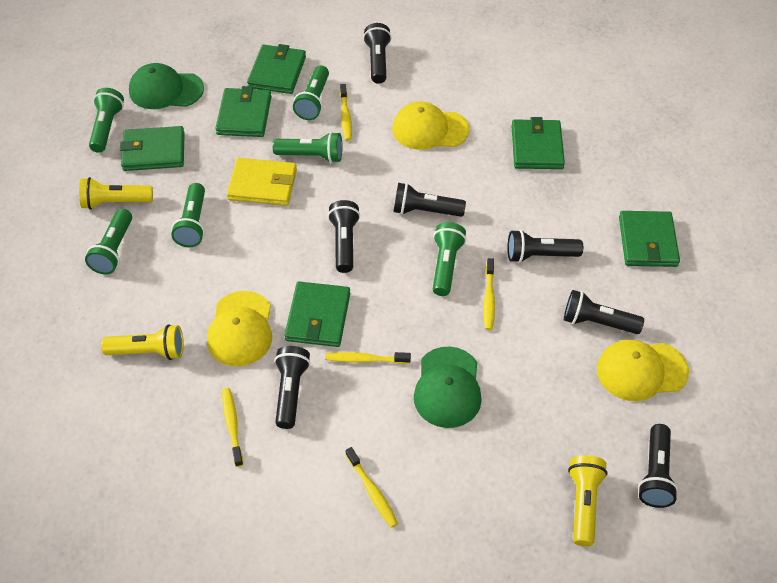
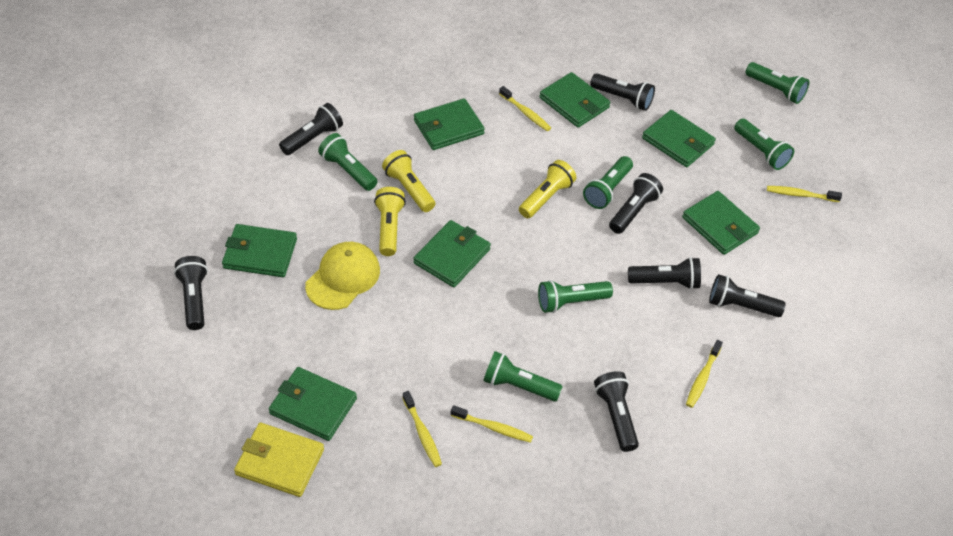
green cap: 2 -> 0
green wallet: 6 -> 7
yellow cap: 3 -> 1

